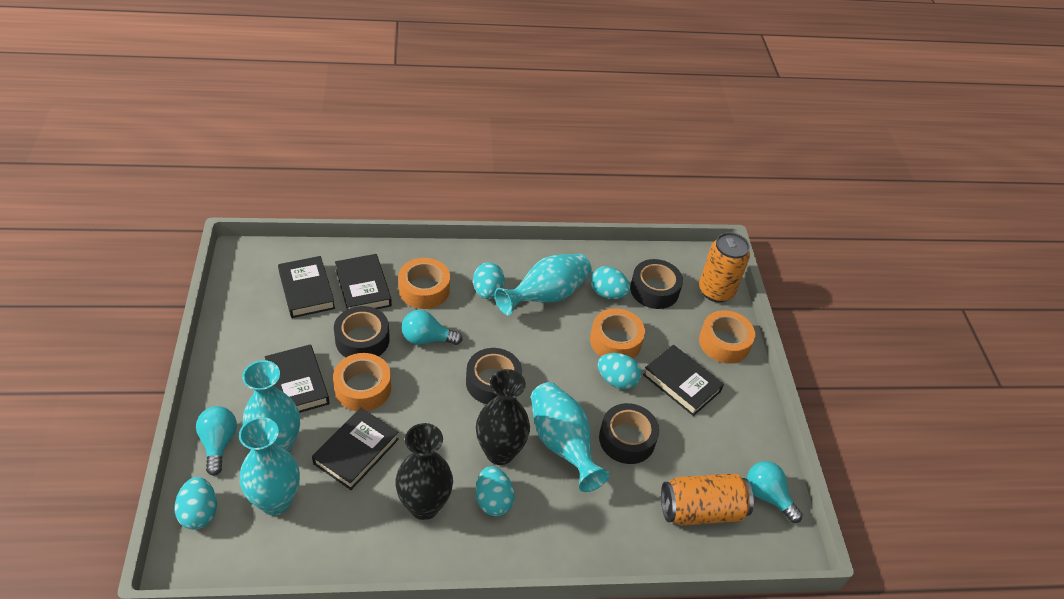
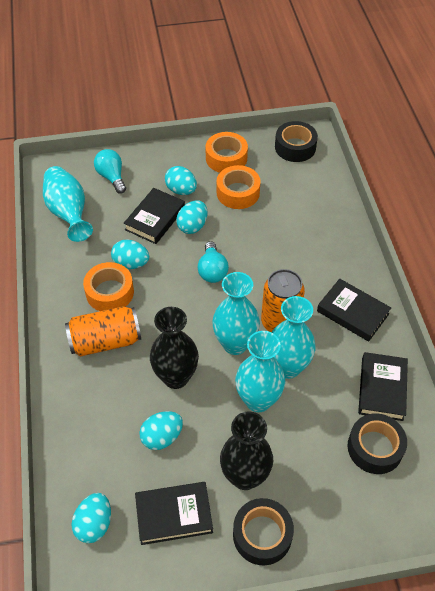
black book: 5 -> 4
black tape: 4 -> 3
orange tape: 4 -> 3
turquoise light bulb: 3 -> 2

